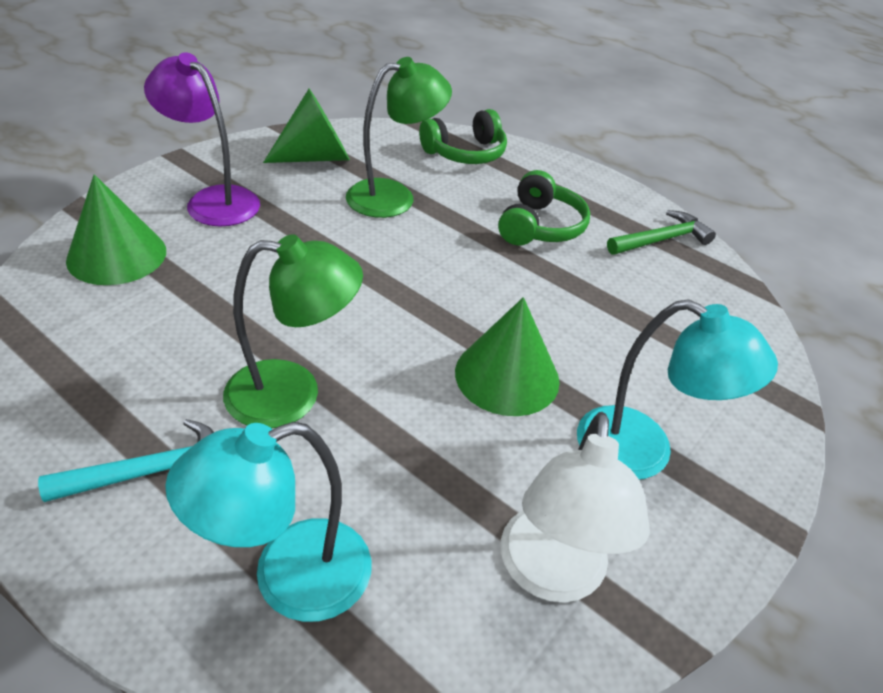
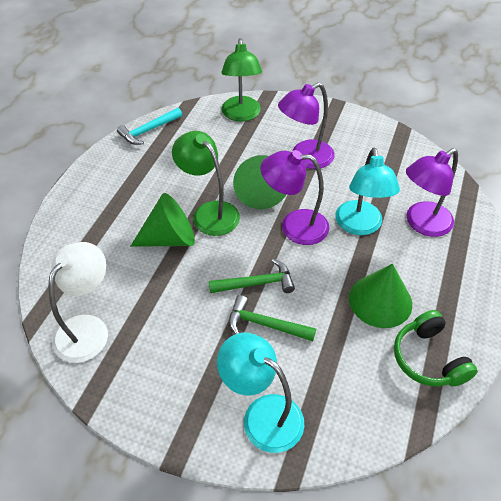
green hammer: 1 -> 2
green headphones: 2 -> 1
purple lamp: 1 -> 3

